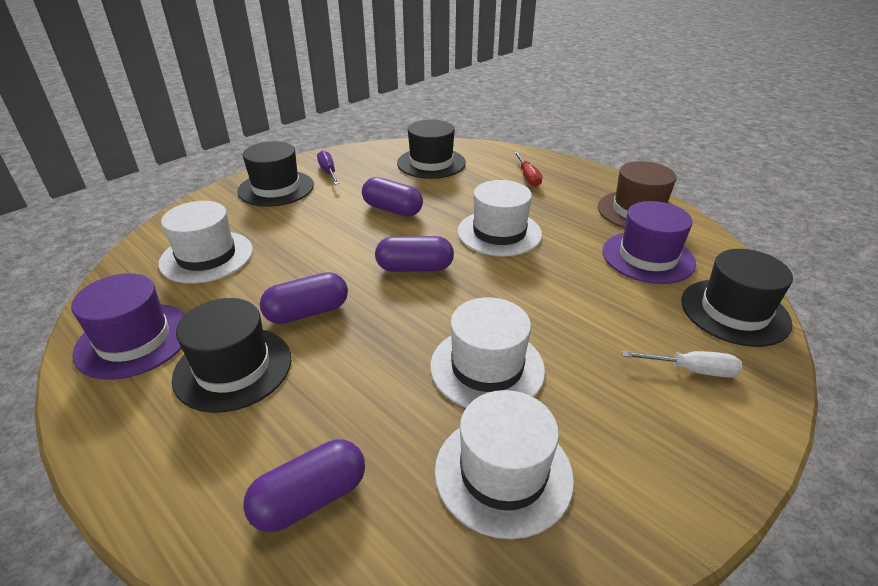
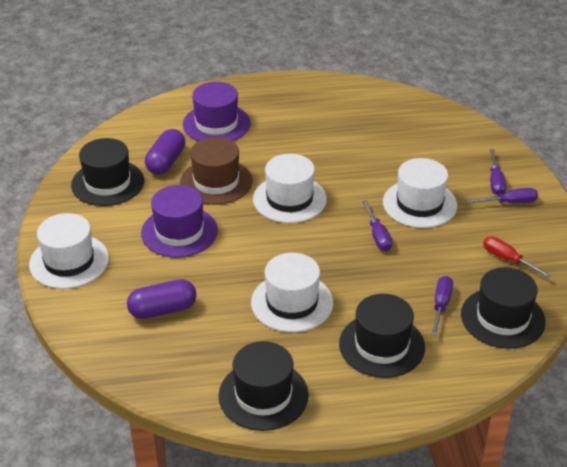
purple capsule: 4 -> 2
purple screwdriver: 1 -> 4
white screwdriver: 1 -> 0

